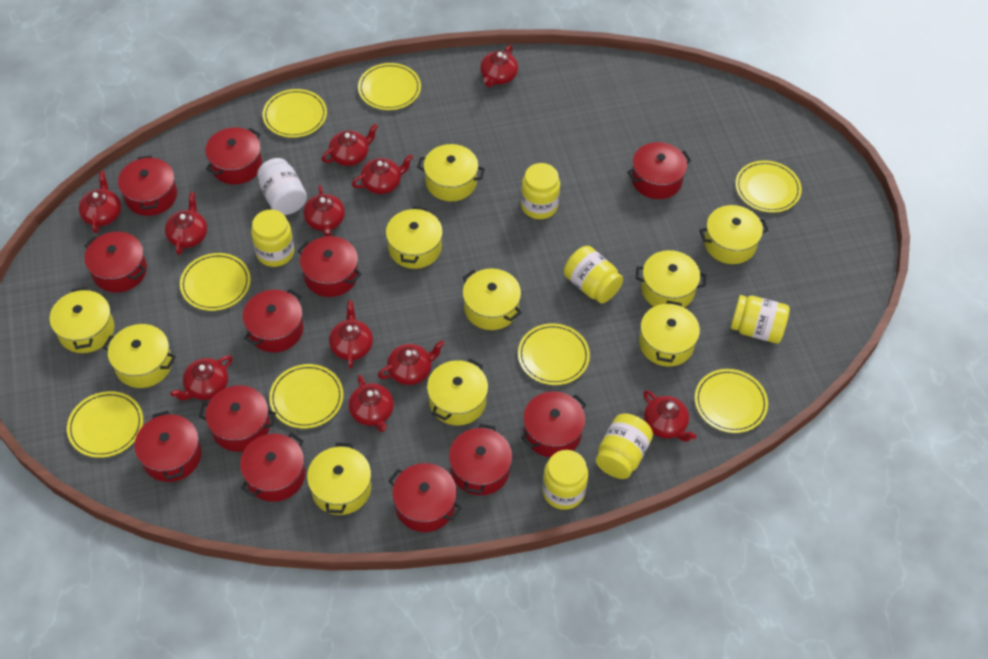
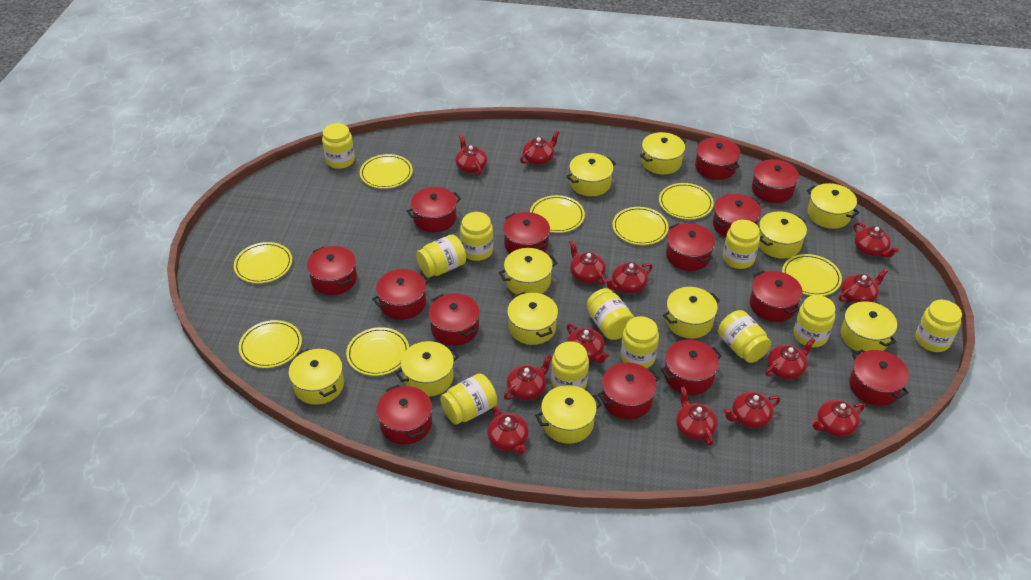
red pot: 12 -> 14
red teapot: 11 -> 13
white jar: 1 -> 0
yellow jar: 6 -> 11
yellow pot: 10 -> 11

